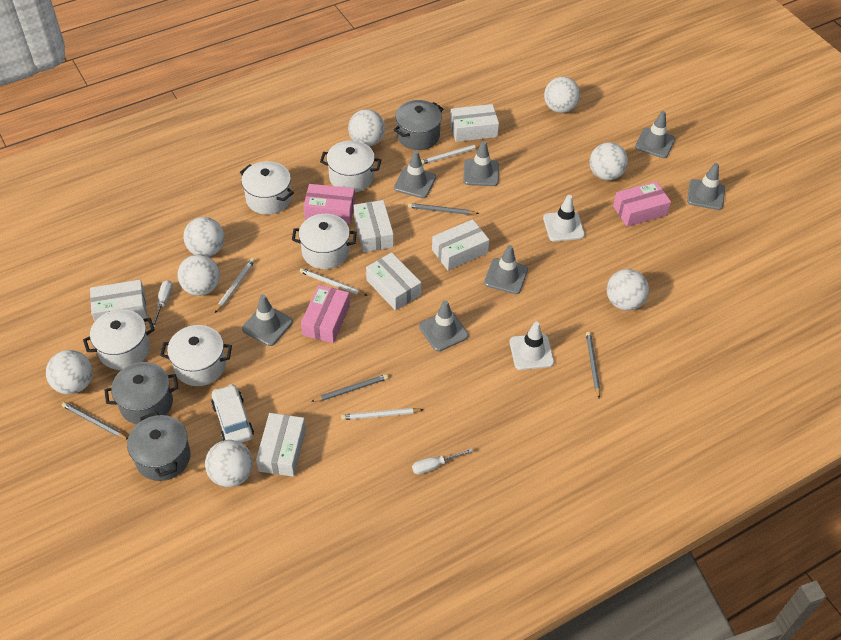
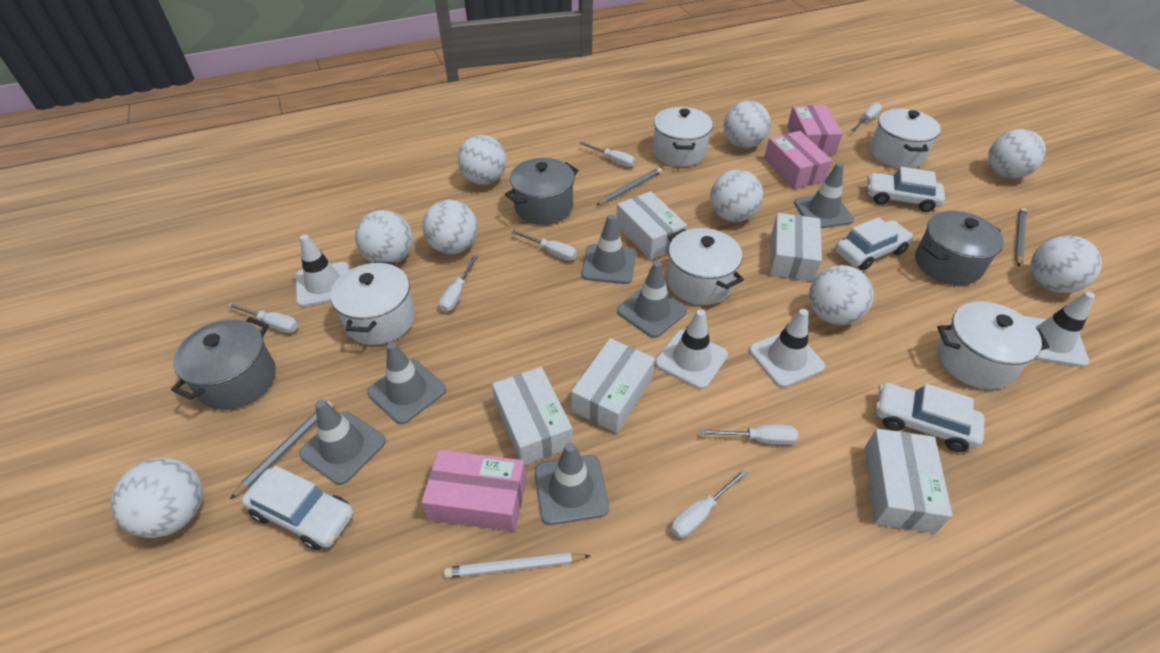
grey pencil: 4 -> 3
grey traffic cone: 7 -> 6
white ball: 8 -> 9
white box: 6 -> 5
white car: 1 -> 4
white pencil: 4 -> 1
white screwdriver: 2 -> 7
white traffic cone: 2 -> 4

